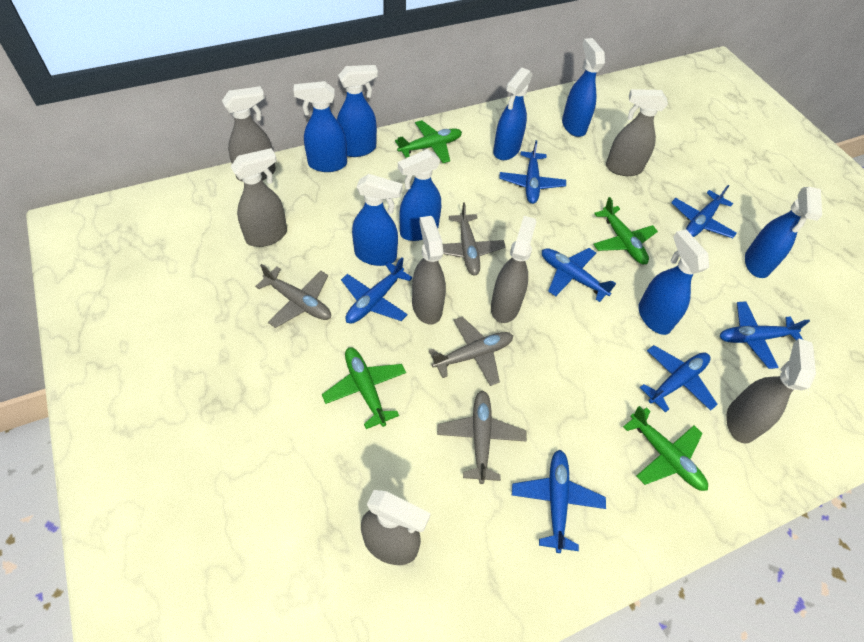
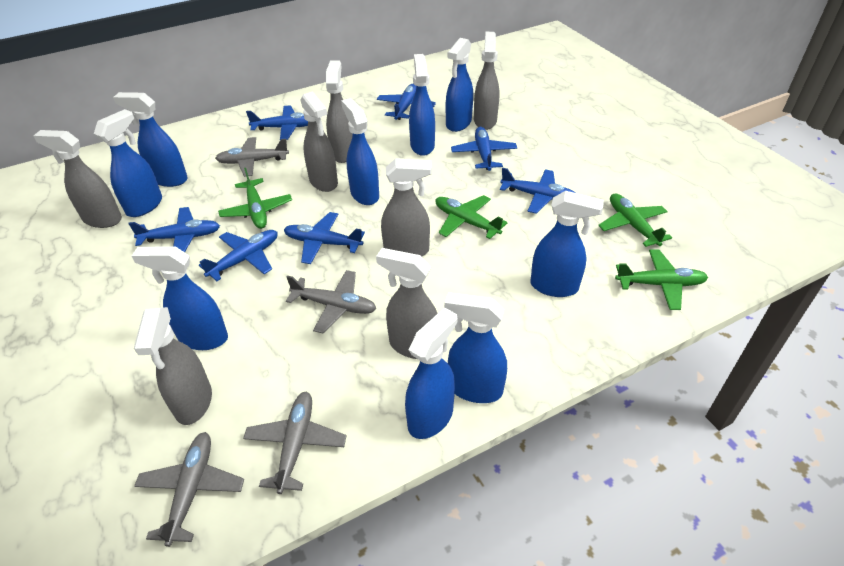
blue spray bottle: 8 -> 9

